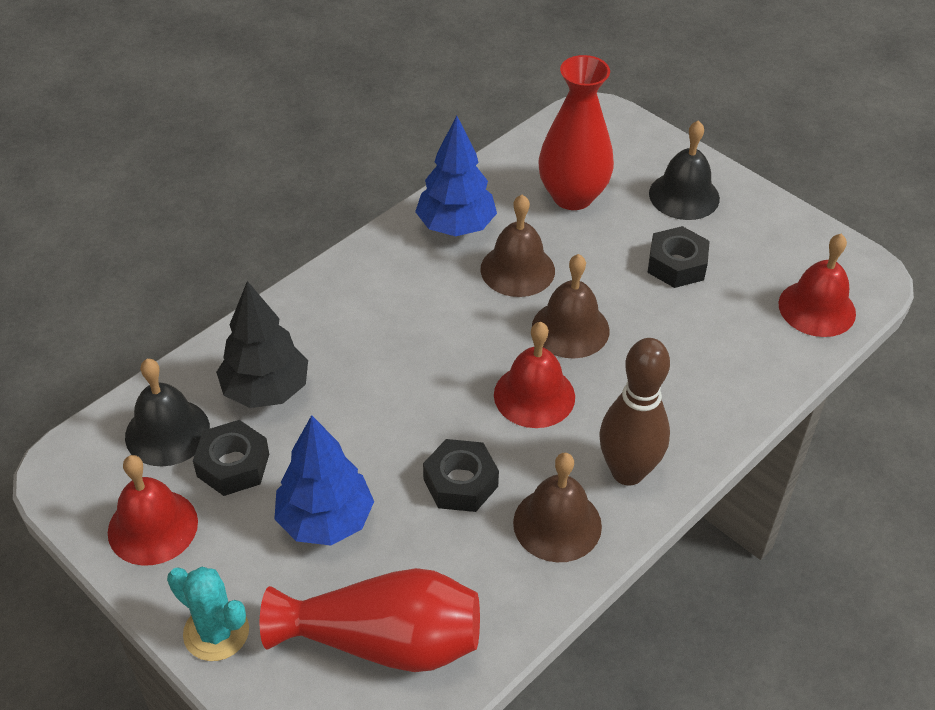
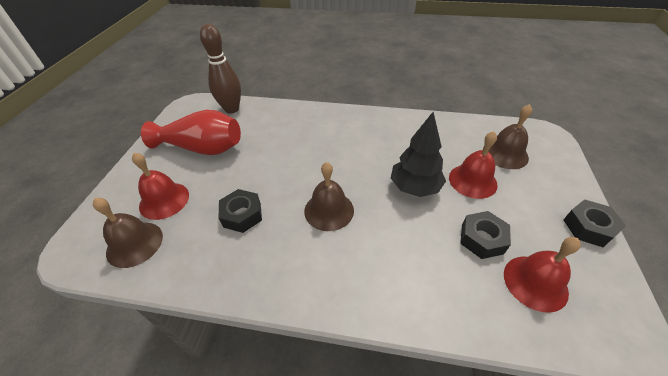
black bell: 2 -> 0
blue tree: 2 -> 0
red vase: 2 -> 1
turquoise cactus: 1 -> 0

